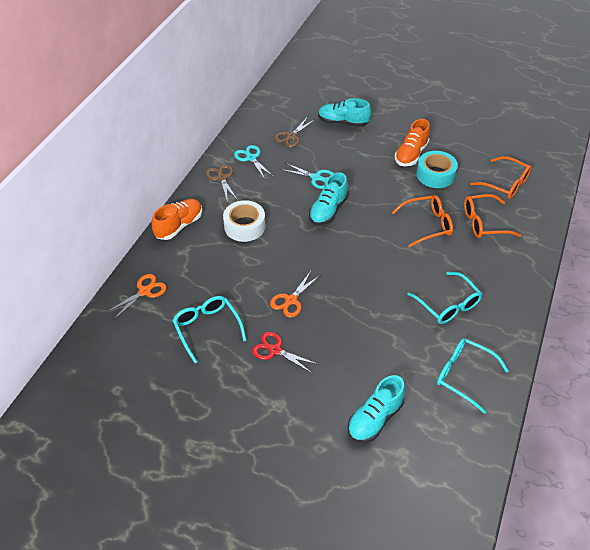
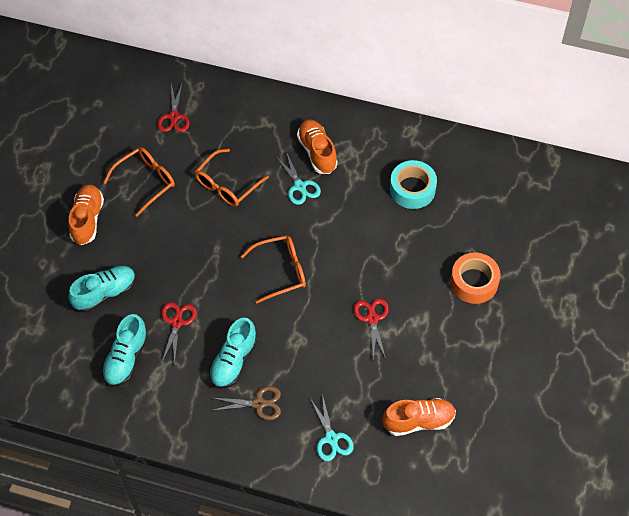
brown scissors: 2 -> 1
orange scissors: 2 -> 0
orange shoe: 2 -> 3
orange tape: 0 -> 1
red scissors: 1 -> 3
turquoise glasses: 3 -> 0
white tape: 1 -> 0

